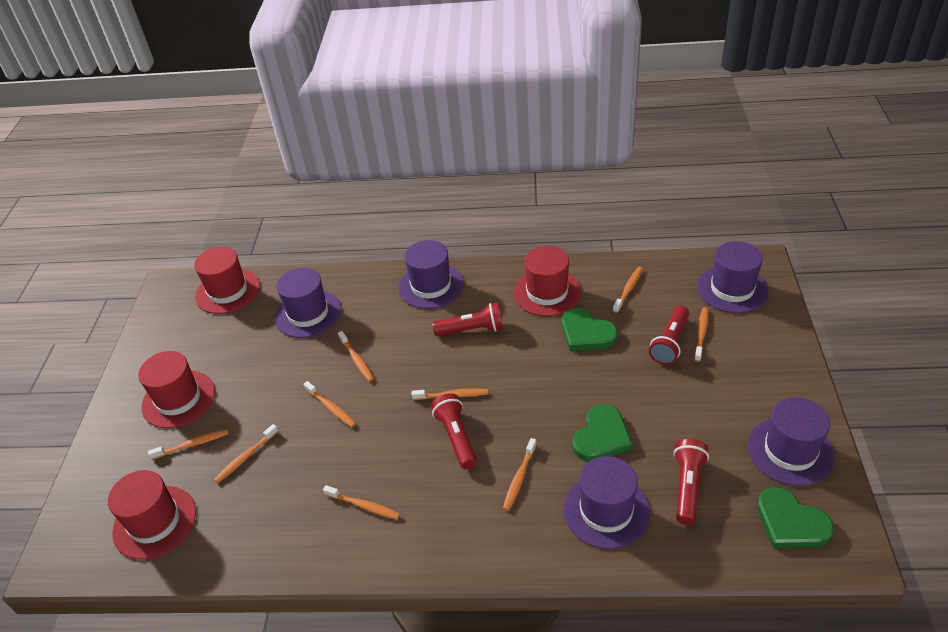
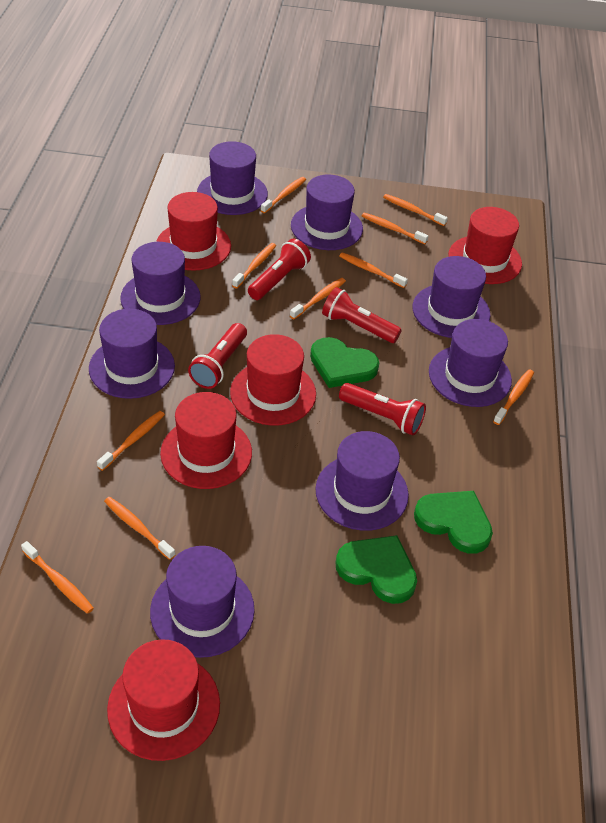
orange toothbrush: 9 -> 10
purple hat: 5 -> 8
red hat: 4 -> 5

